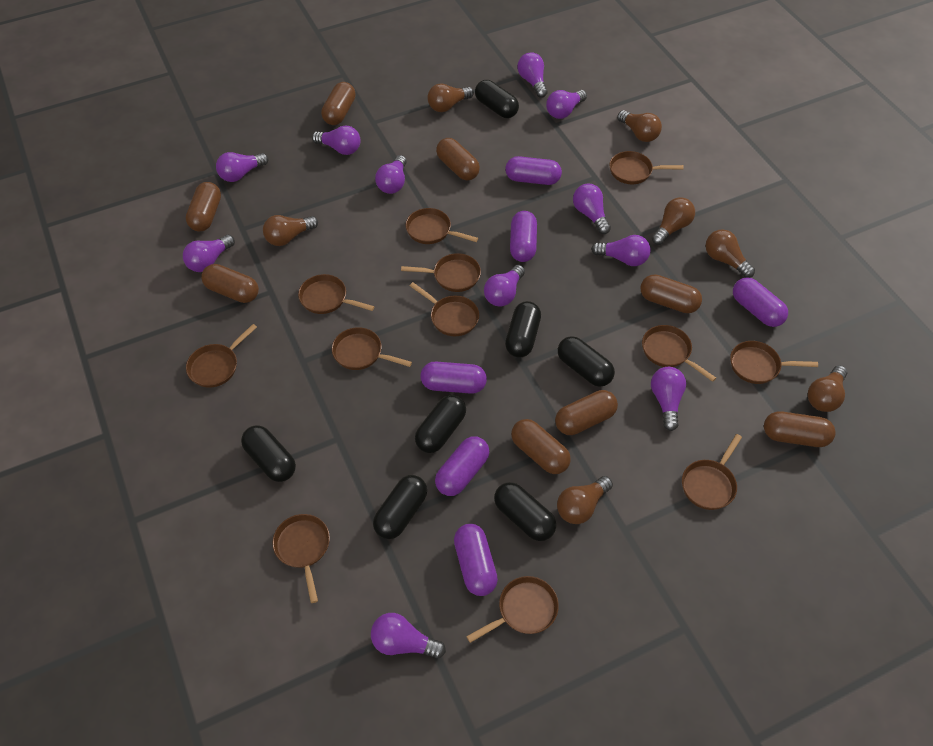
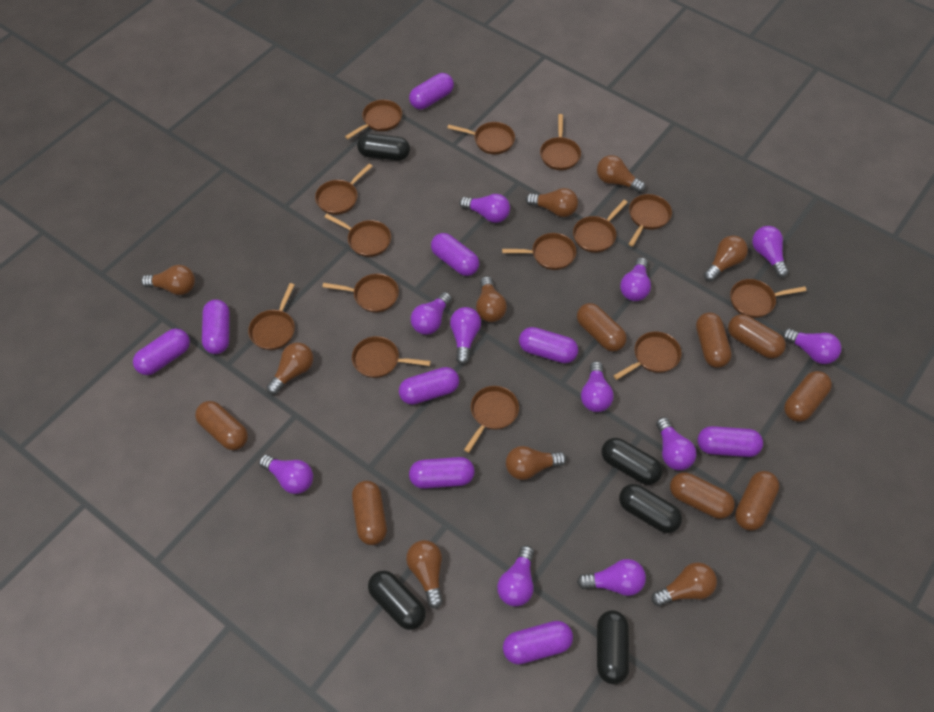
black capsule: 7 -> 5
brown light bulb: 7 -> 9
brown pan: 12 -> 14
purple capsule: 6 -> 9

